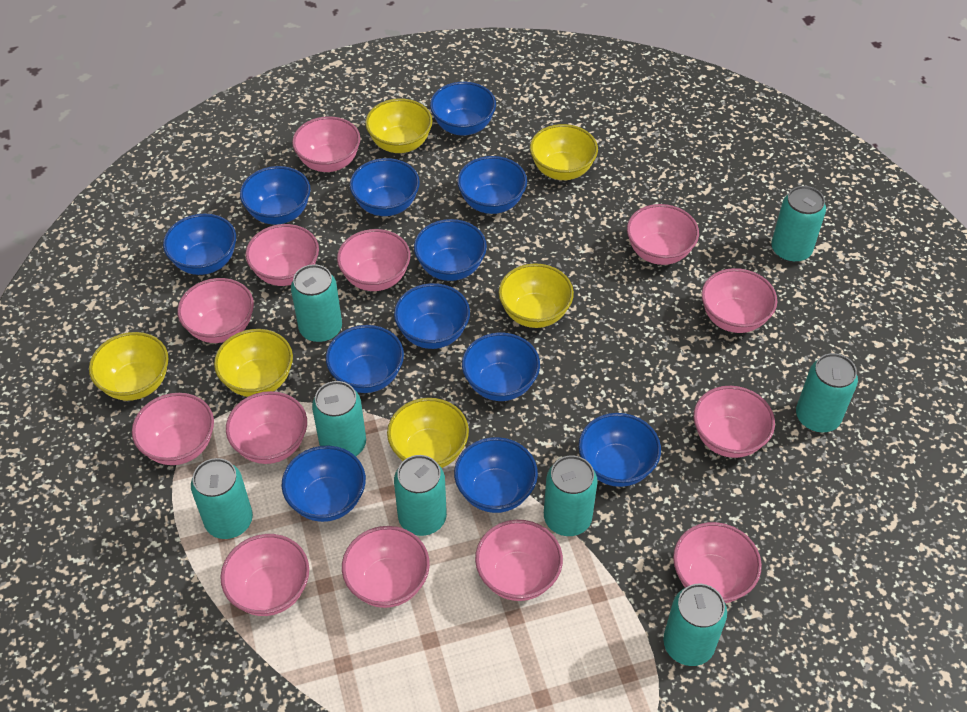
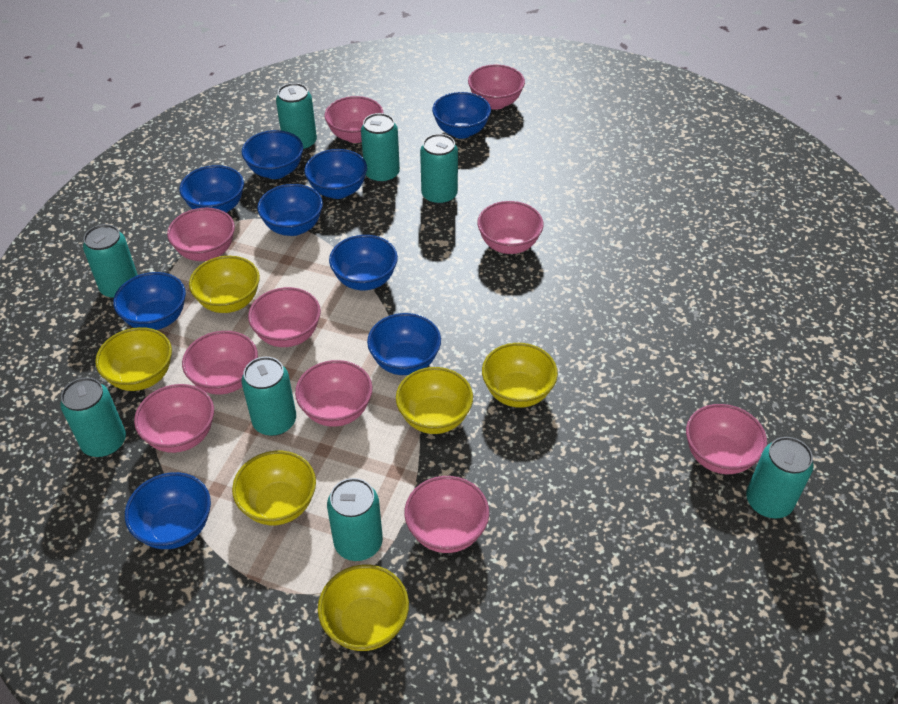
blue bowl: 12 -> 9
pink bowl: 13 -> 10

